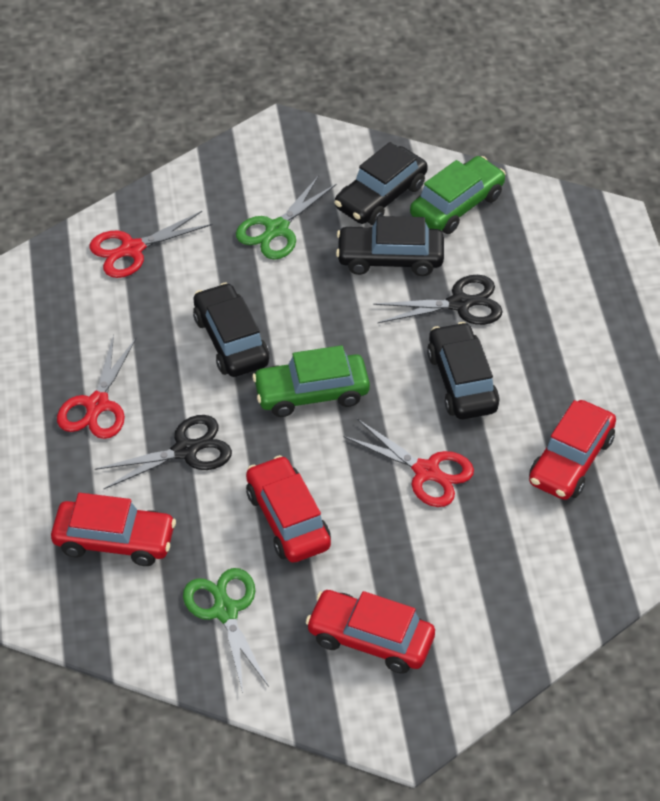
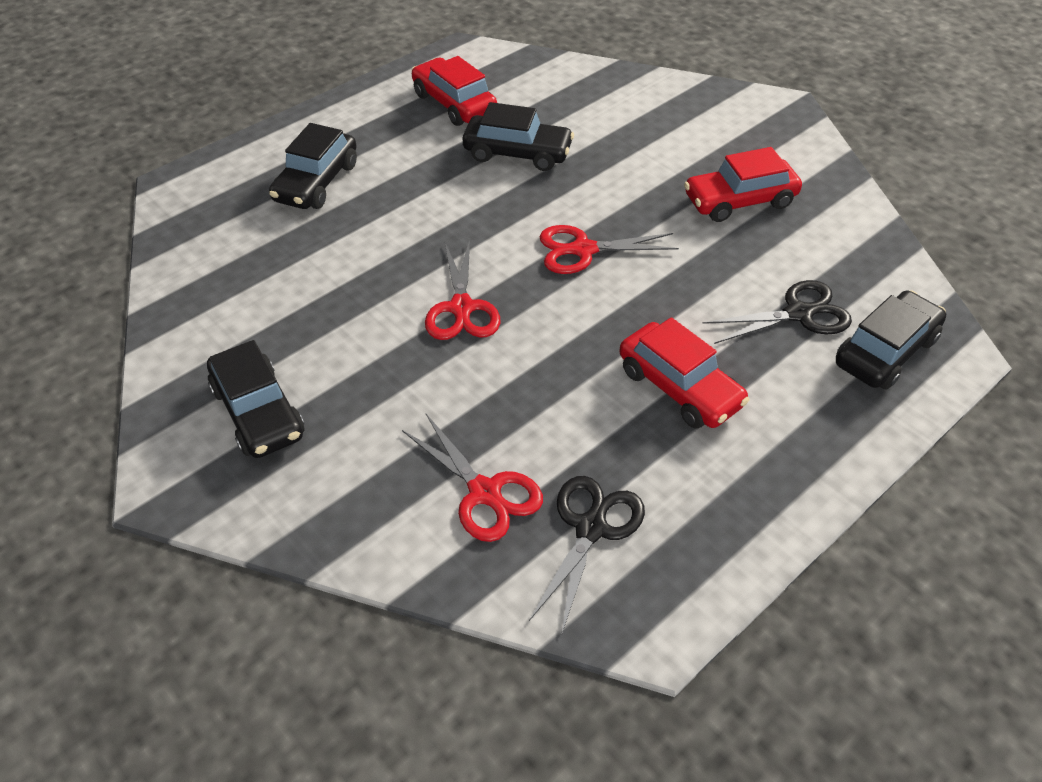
green car: 2 -> 0
green scissors: 2 -> 0
red car: 4 -> 3

